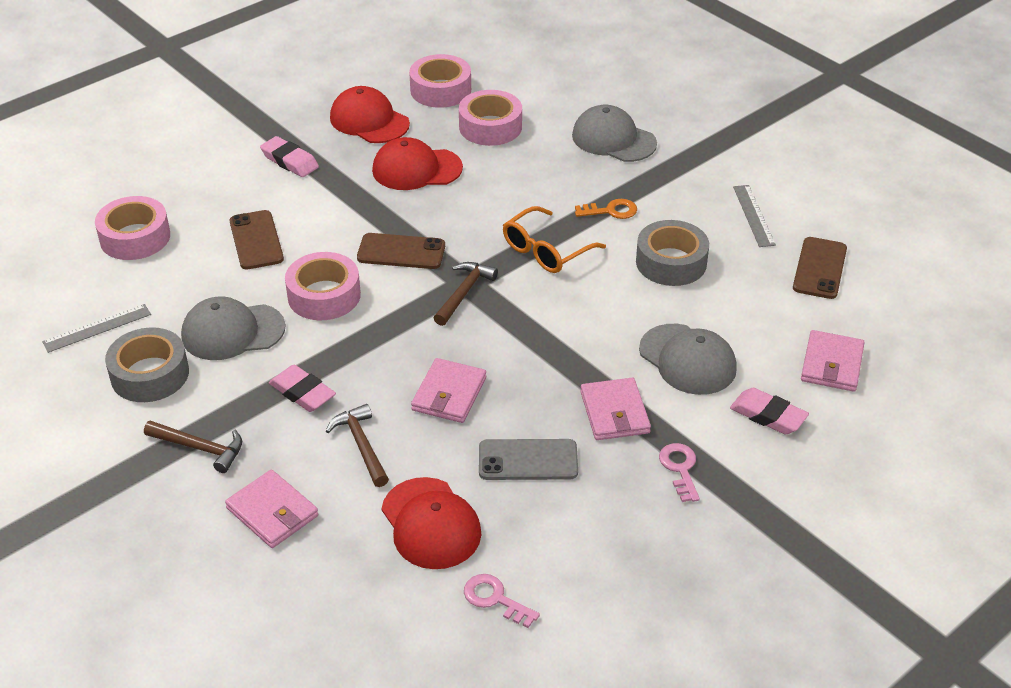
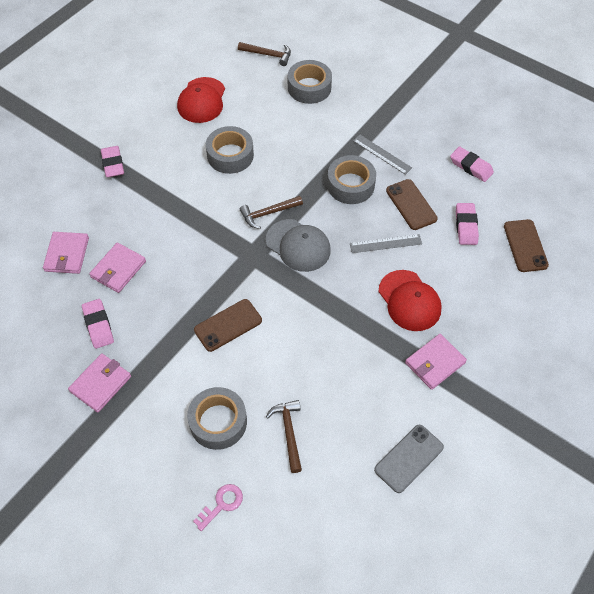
grey cap: 3 -> 1
grey tape: 2 -> 4
orange glasses: 1 -> 0
orange key: 1 -> 0
pink eraser: 3 -> 4
pink key: 2 -> 1
pink tape: 4 -> 0
red cap: 3 -> 2

